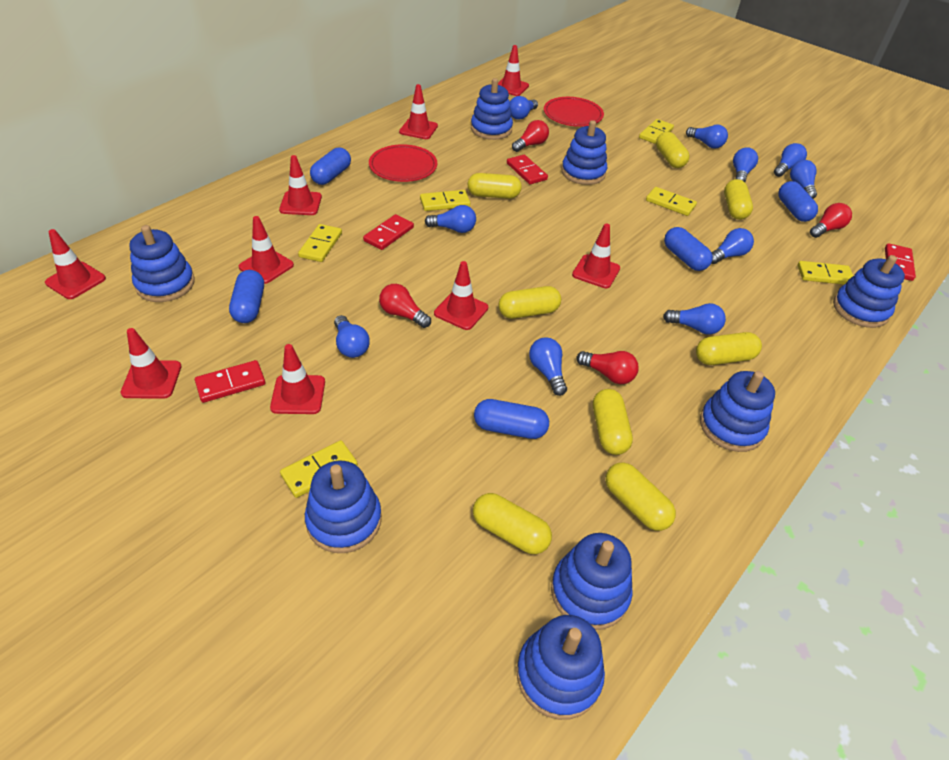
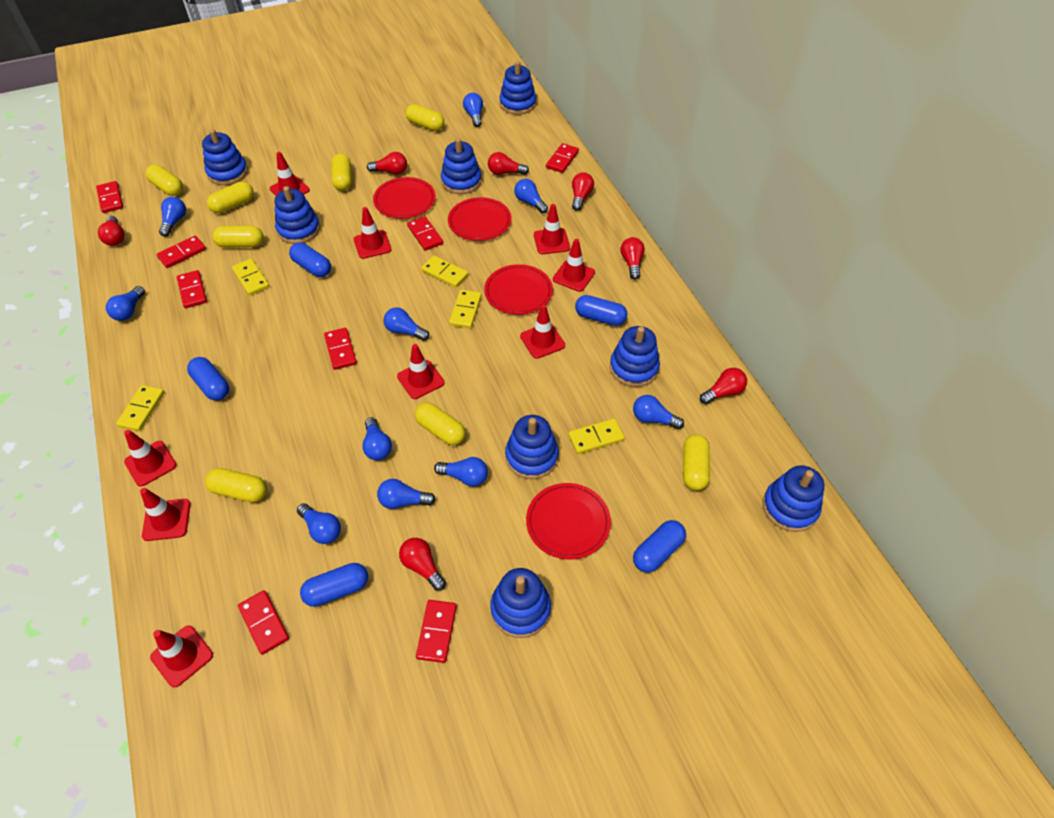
red domino: 4 -> 8
red light bulb: 4 -> 7
red plate: 2 -> 4
yellow domino: 6 -> 5

